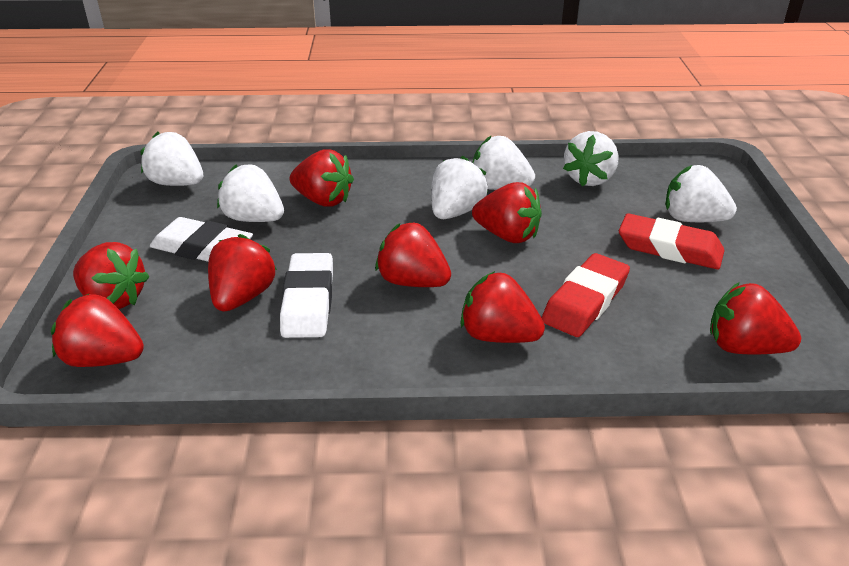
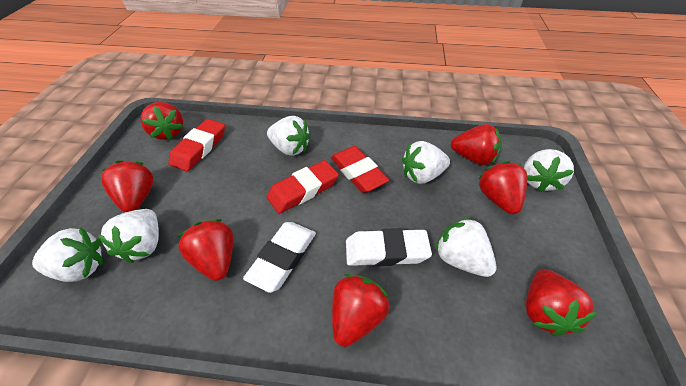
red eraser: 2 -> 3
red strawberry: 8 -> 7

